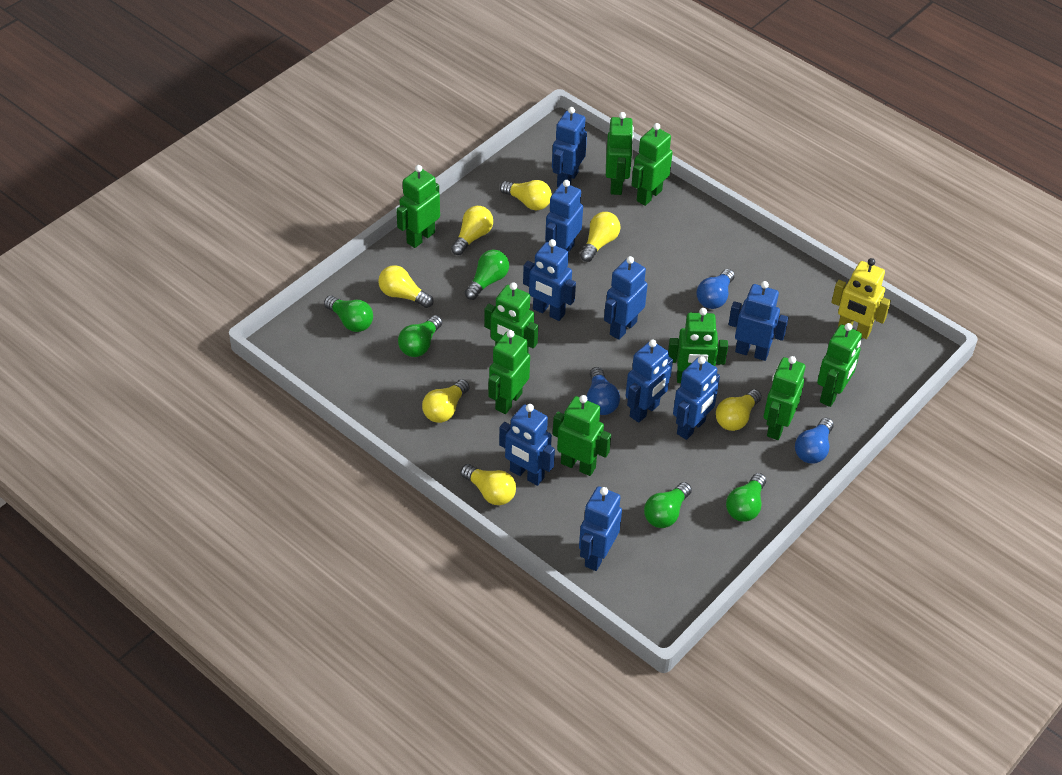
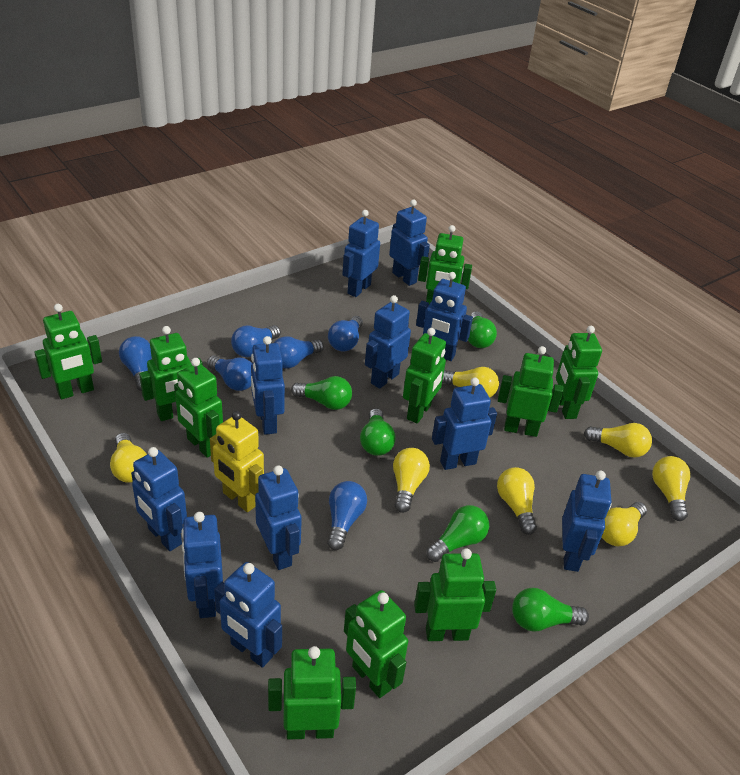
blue light bulb: 3 -> 6
blue robot: 9 -> 11
green robot: 9 -> 10

